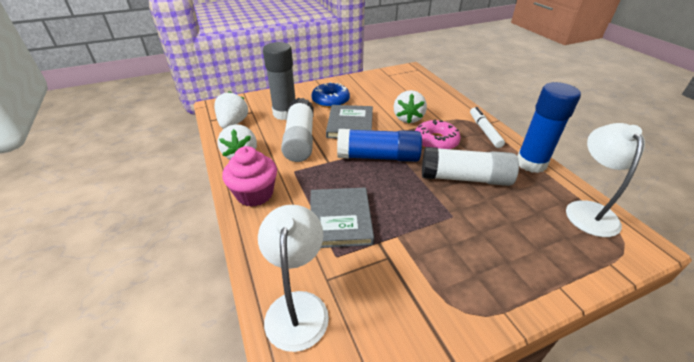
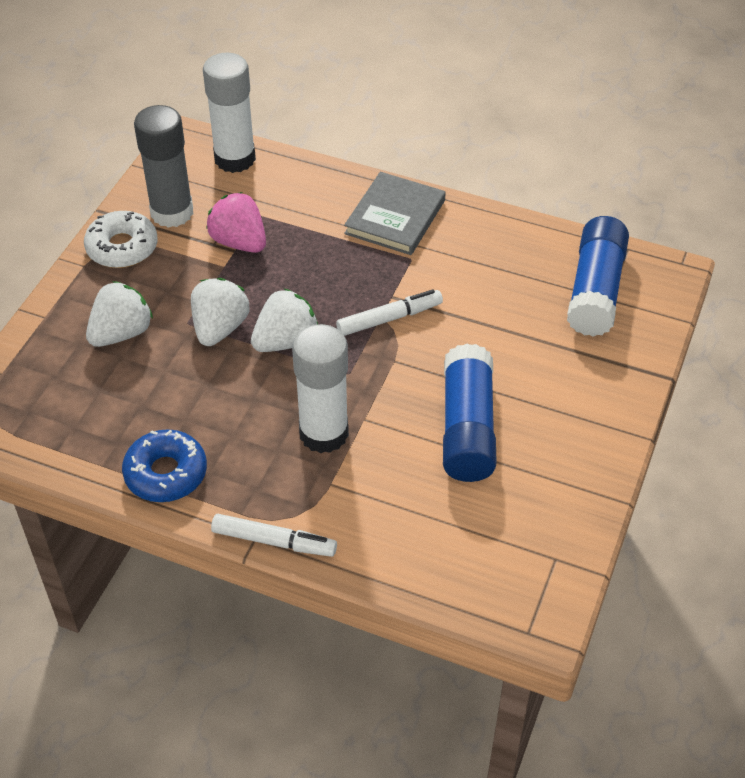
grey book: 2 -> 1
pink cupcake: 1 -> 0
pink donut: 1 -> 0
pink strawberry: 0 -> 1
white donut: 0 -> 1
white lamp: 2 -> 0
white marker: 1 -> 2

